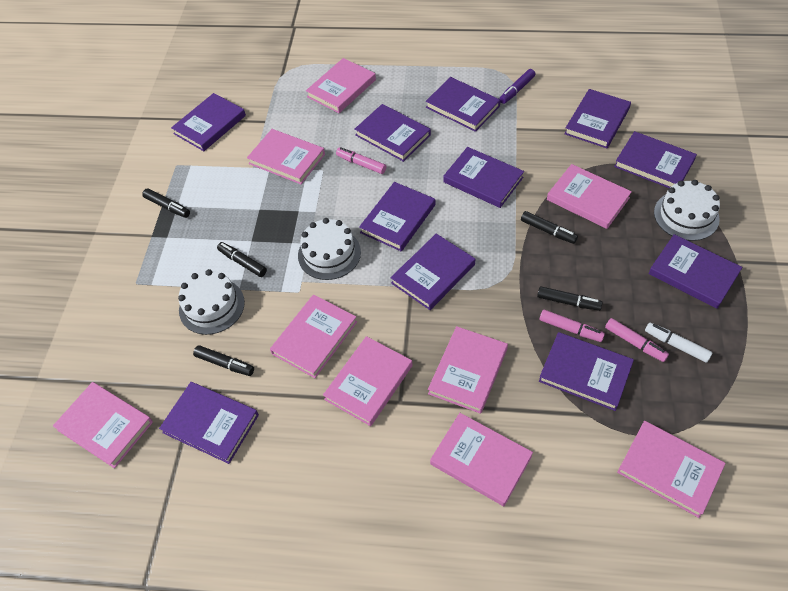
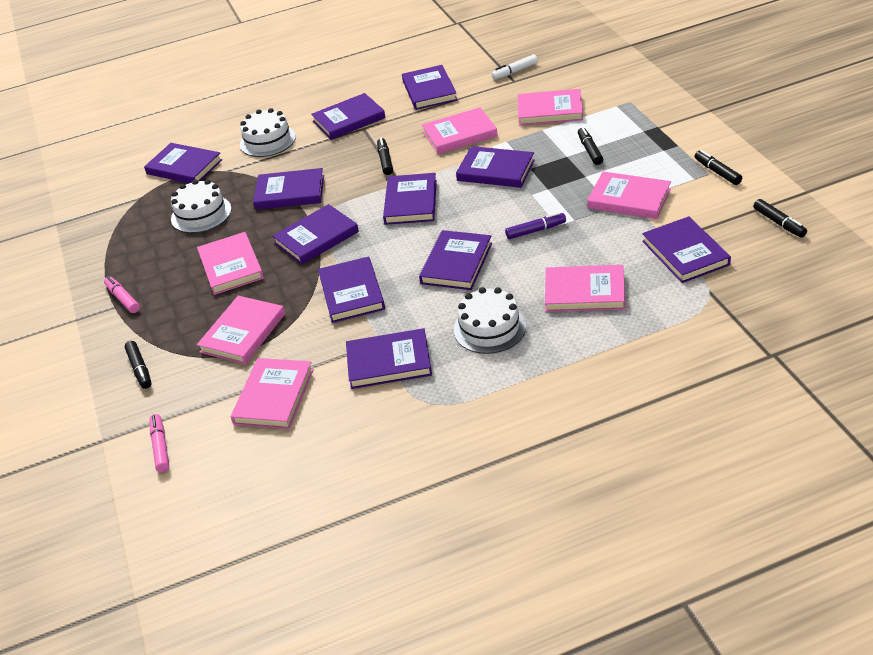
pink book: 9 -> 7
pink marker: 3 -> 2

